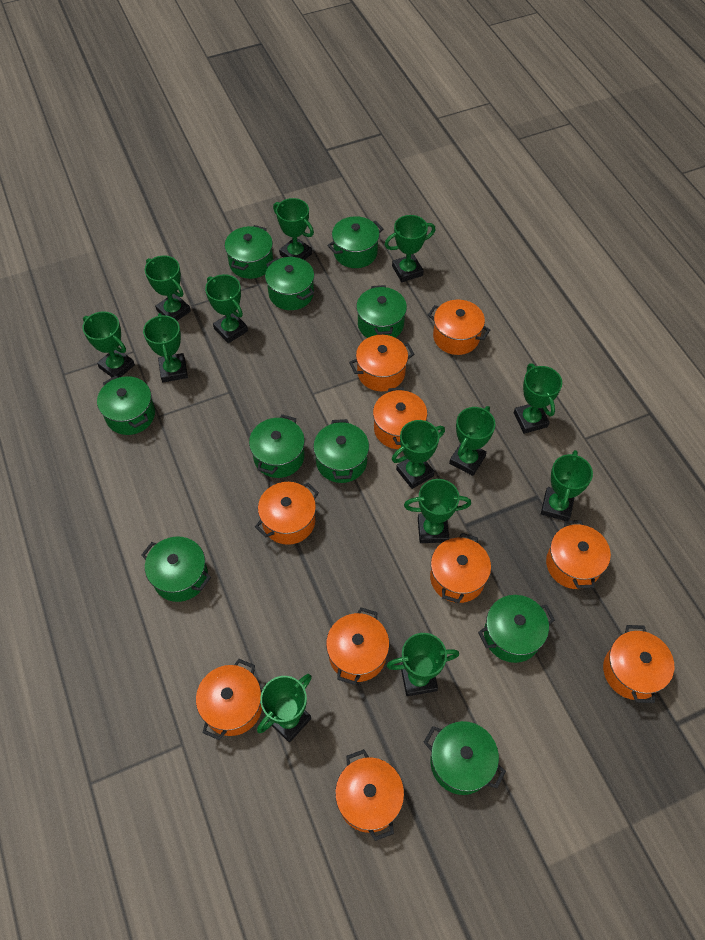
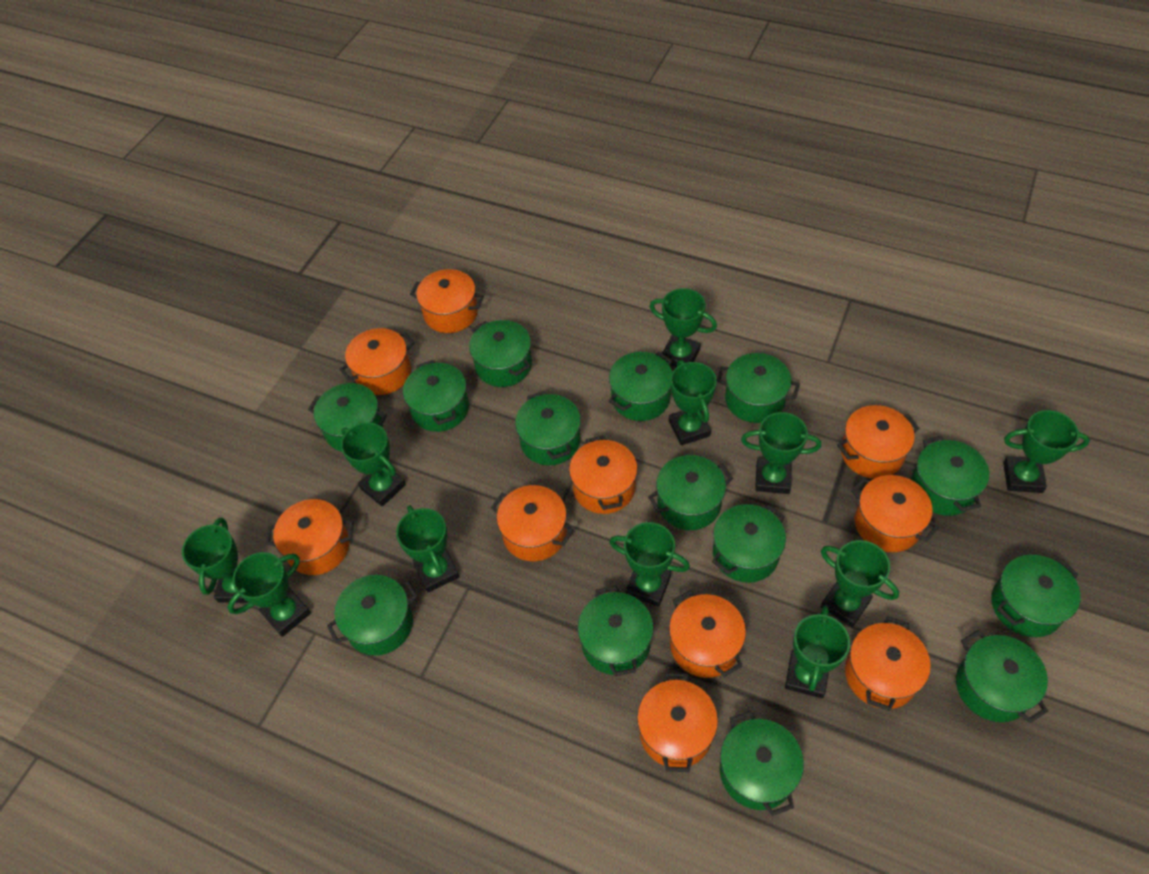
green pot: 10 -> 14
green trophy: 13 -> 11

